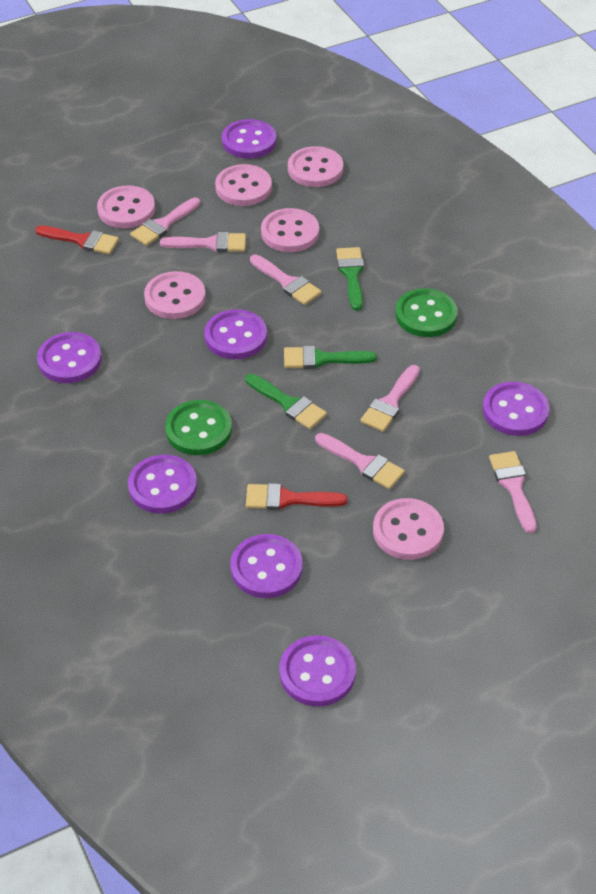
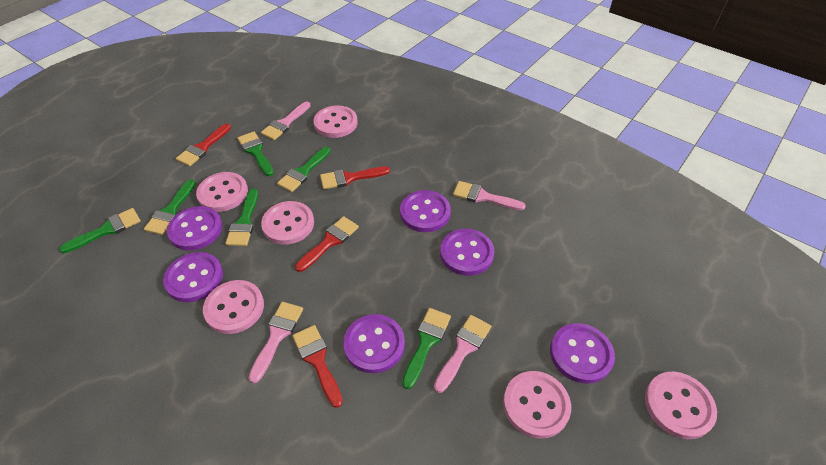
green brush: 3 -> 6
green button: 2 -> 0
pink brush: 6 -> 4
purple button: 7 -> 6
red brush: 2 -> 4

